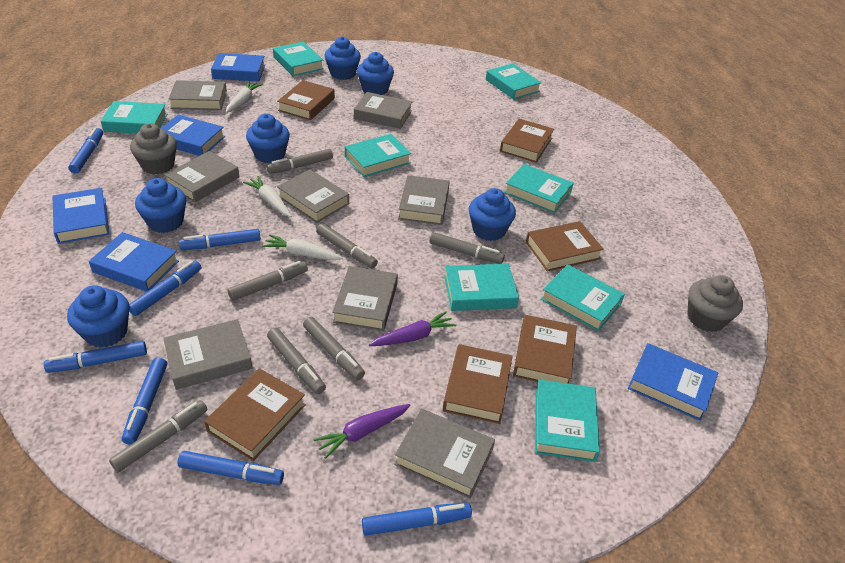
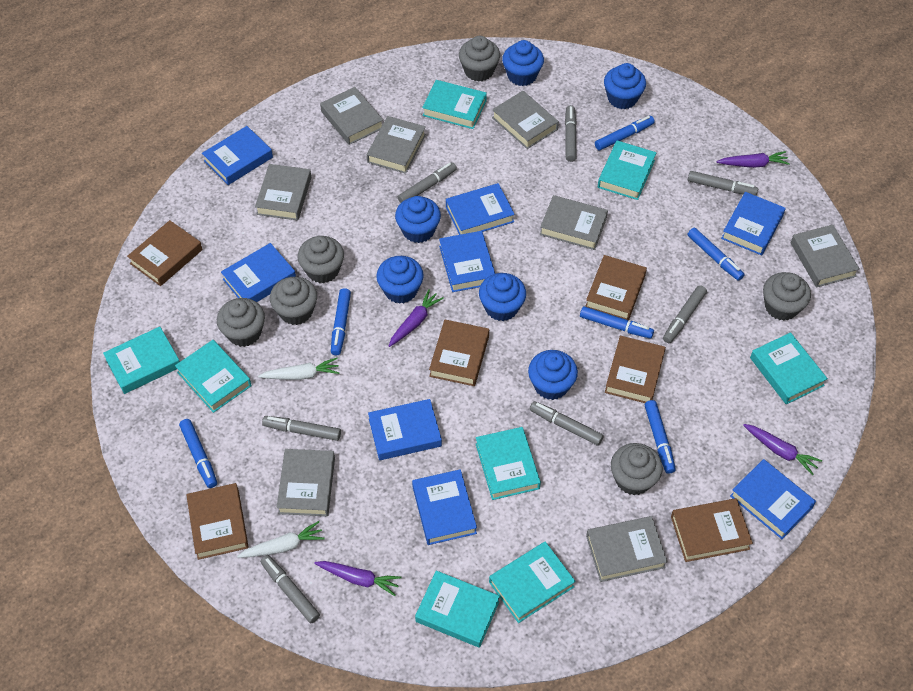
blue book: 5 -> 8
blue marker: 7 -> 6
grey cupcake: 2 -> 6
purple carrot: 2 -> 4
white carrot: 3 -> 2

